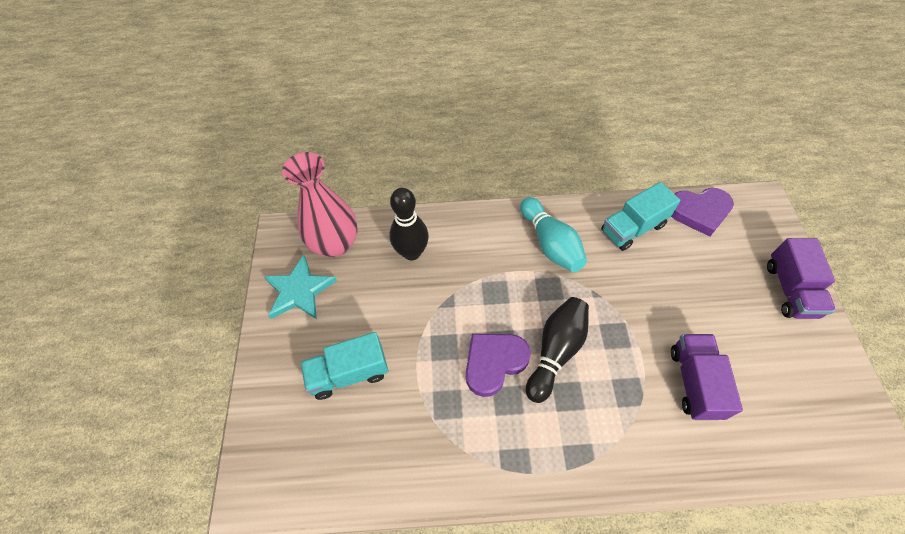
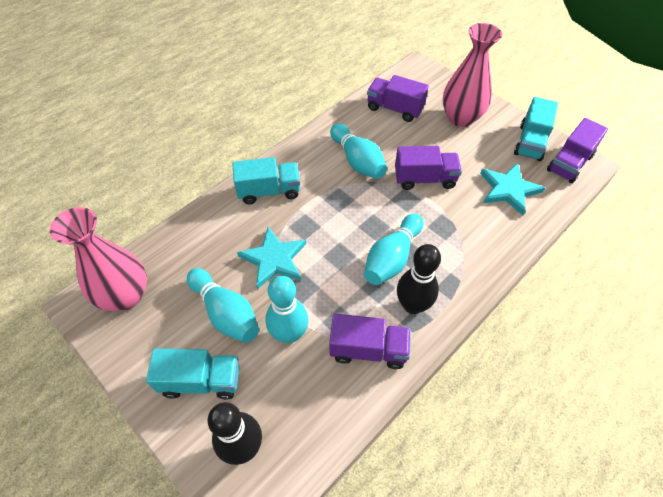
pink vase: 1 -> 2
purple heart: 2 -> 0
purple truck: 2 -> 4
turquoise bowling pin: 1 -> 4
turquoise star: 1 -> 2
turquoise truck: 2 -> 3

